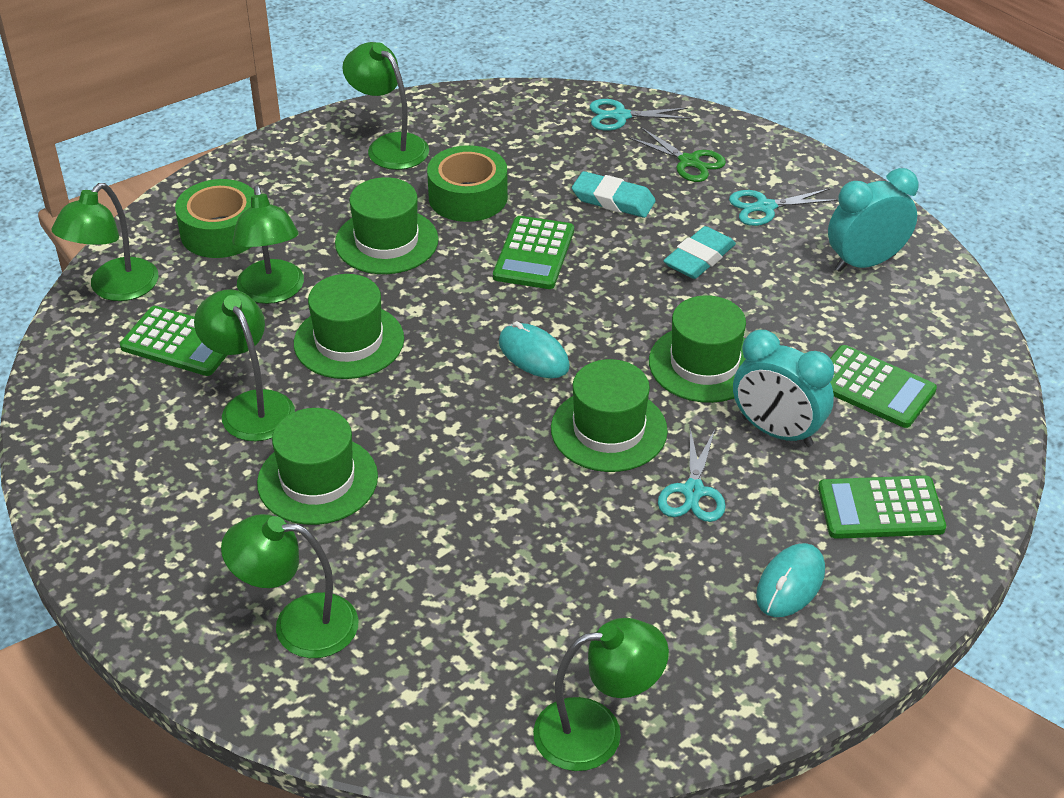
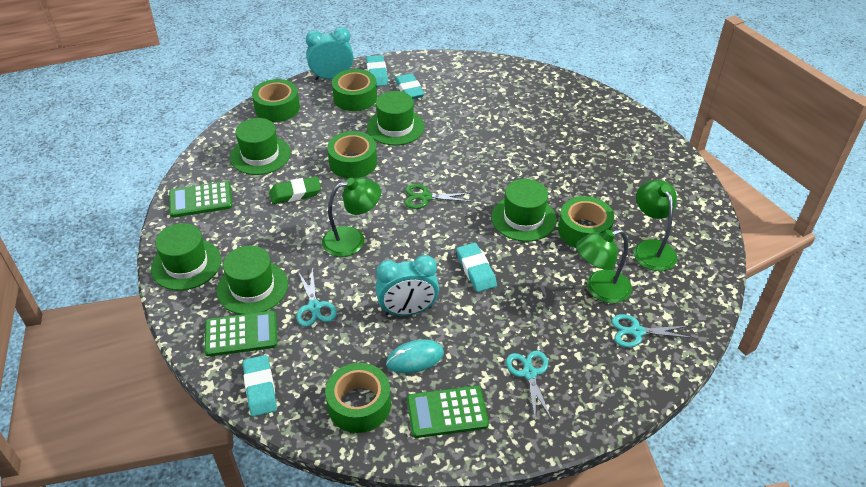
green calculator: 4 -> 3
green eraser: 0 -> 1
green lamp: 6 -> 3
green tape: 2 -> 5
turquoise eraser: 2 -> 4
turquoise mouse: 2 -> 1

